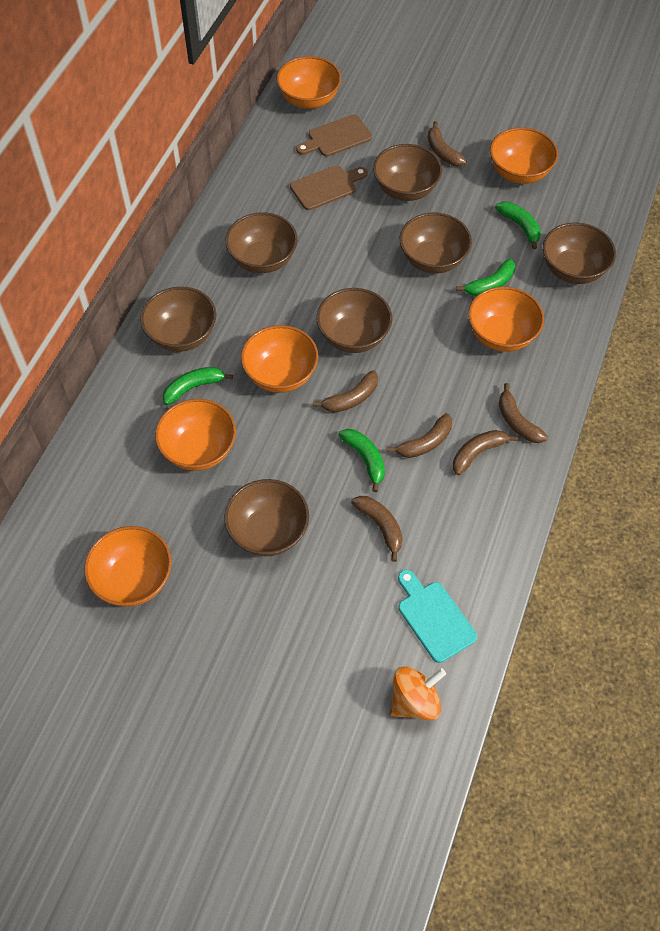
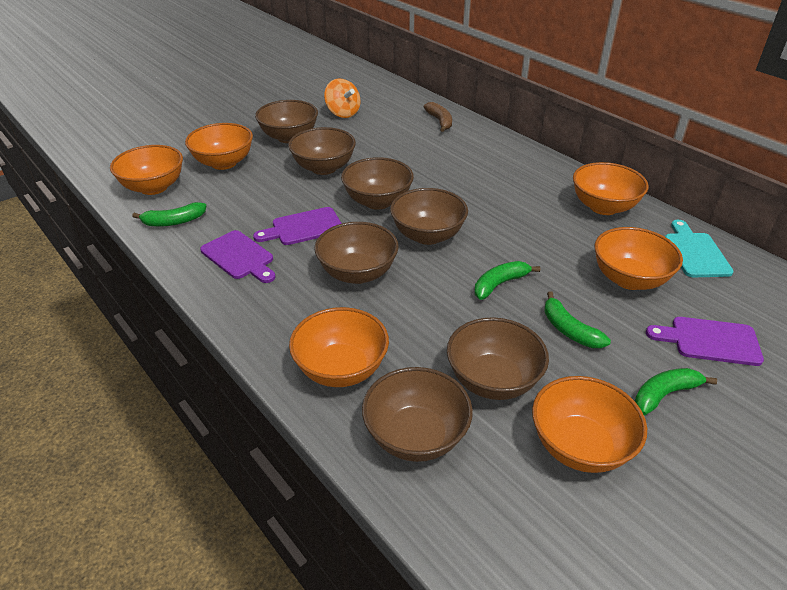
brown banana: 6 -> 1
brown cutting board: 2 -> 0
purple cutting board: 0 -> 3

